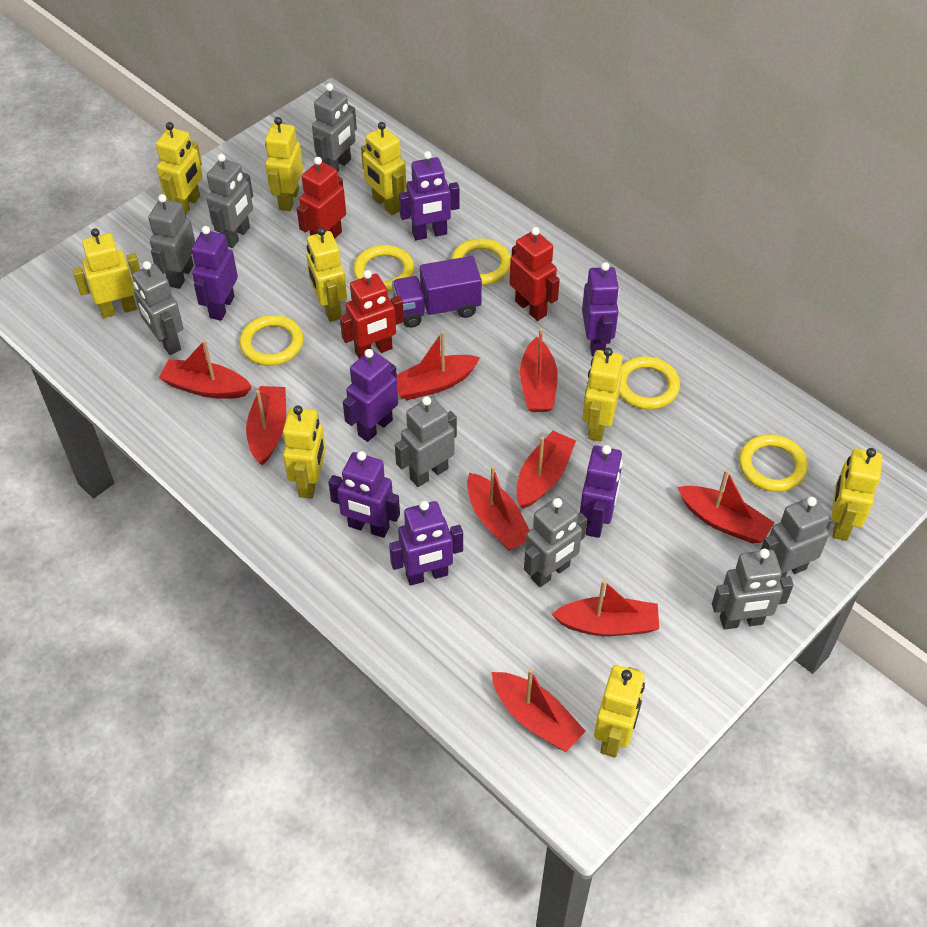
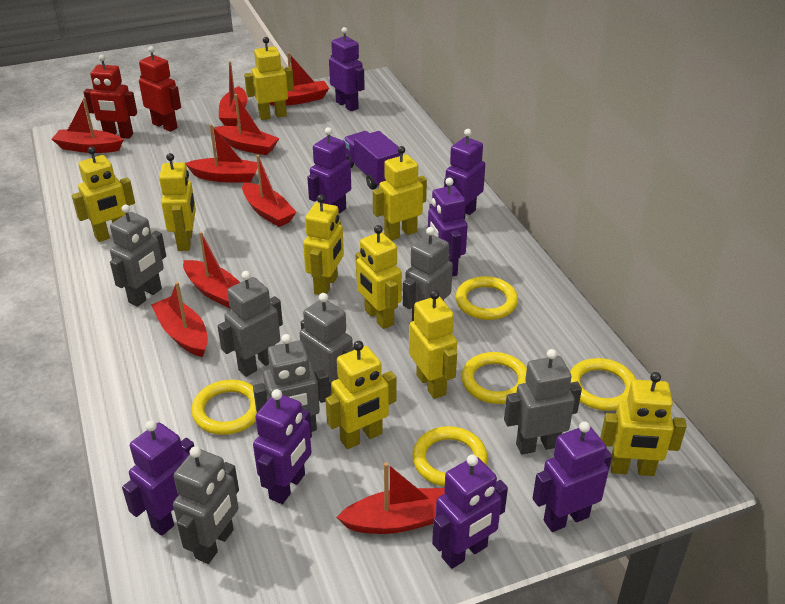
grey robot: 8 -> 7
purple robot: 7 -> 8
red robot: 3 -> 2

